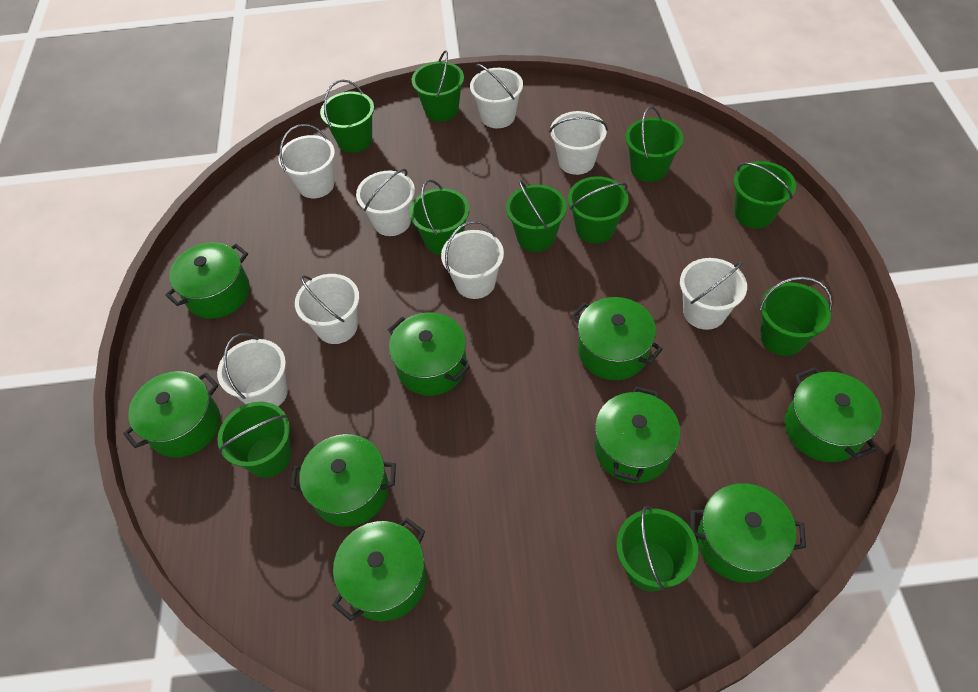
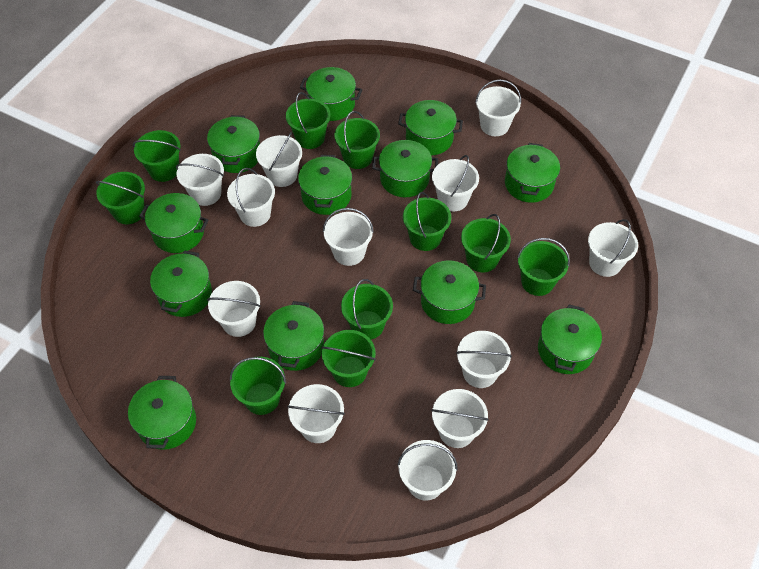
green pot: 9 -> 12
white bucket: 8 -> 12

